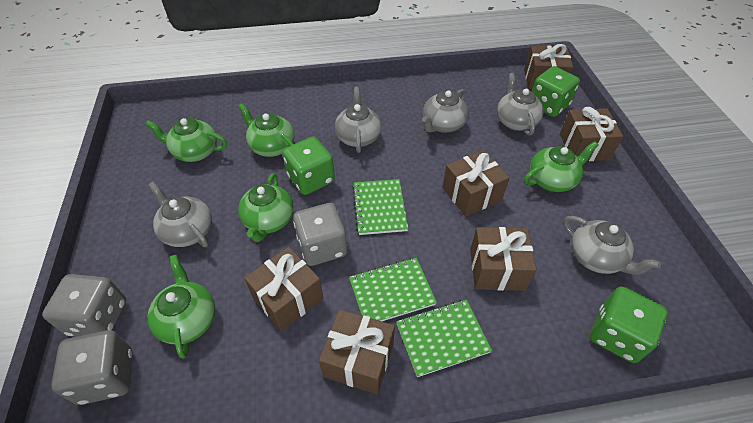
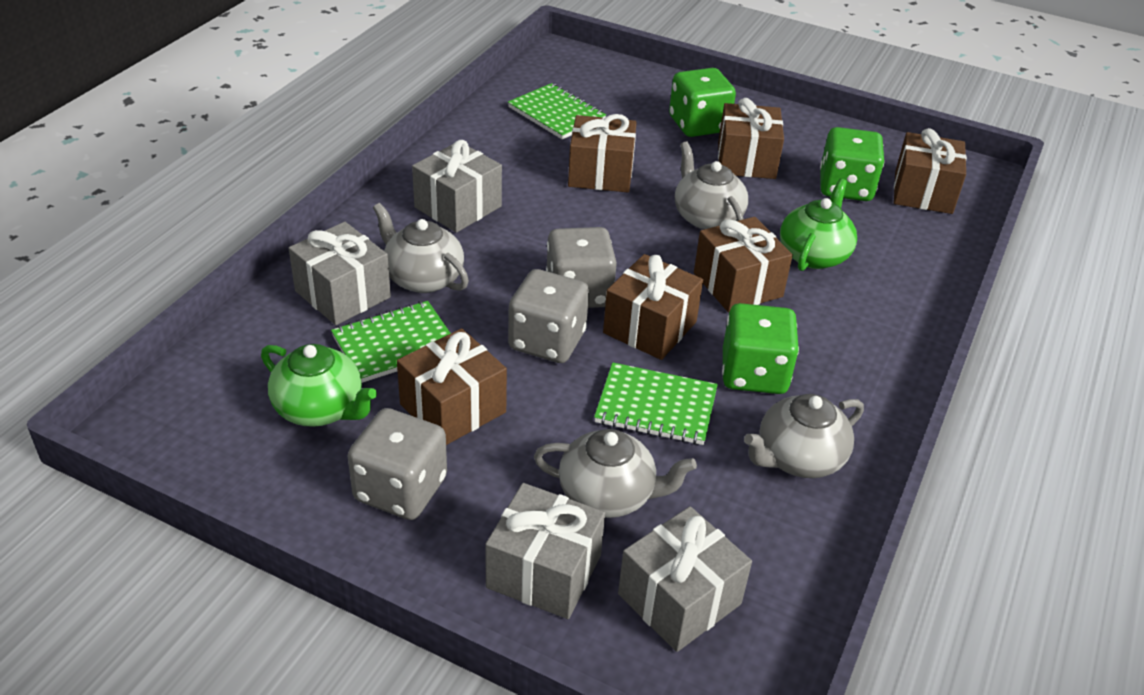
green teapot: 5 -> 2
grey gift: 0 -> 4
grey teapot: 5 -> 4

